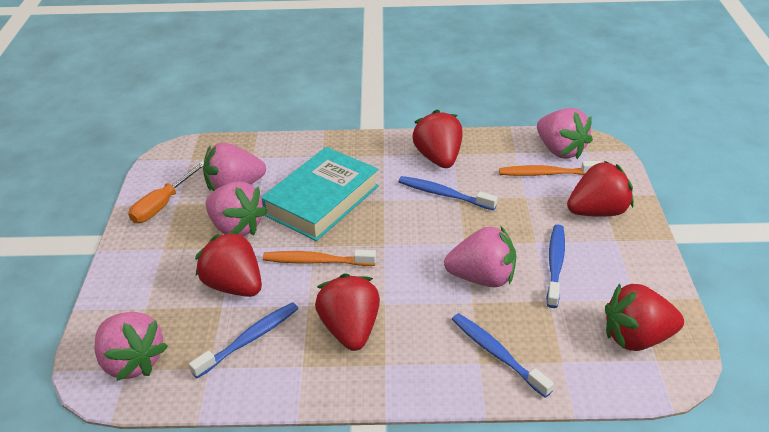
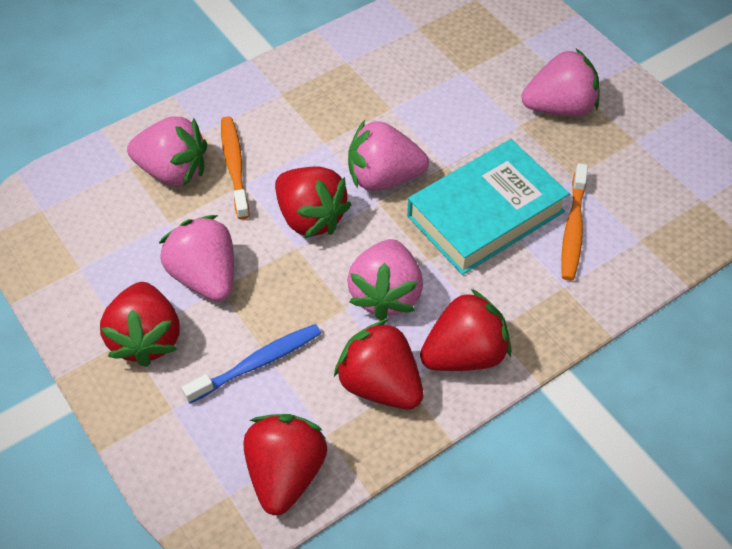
blue toothbrush: 4 -> 1
orange screwdriver: 1 -> 0

